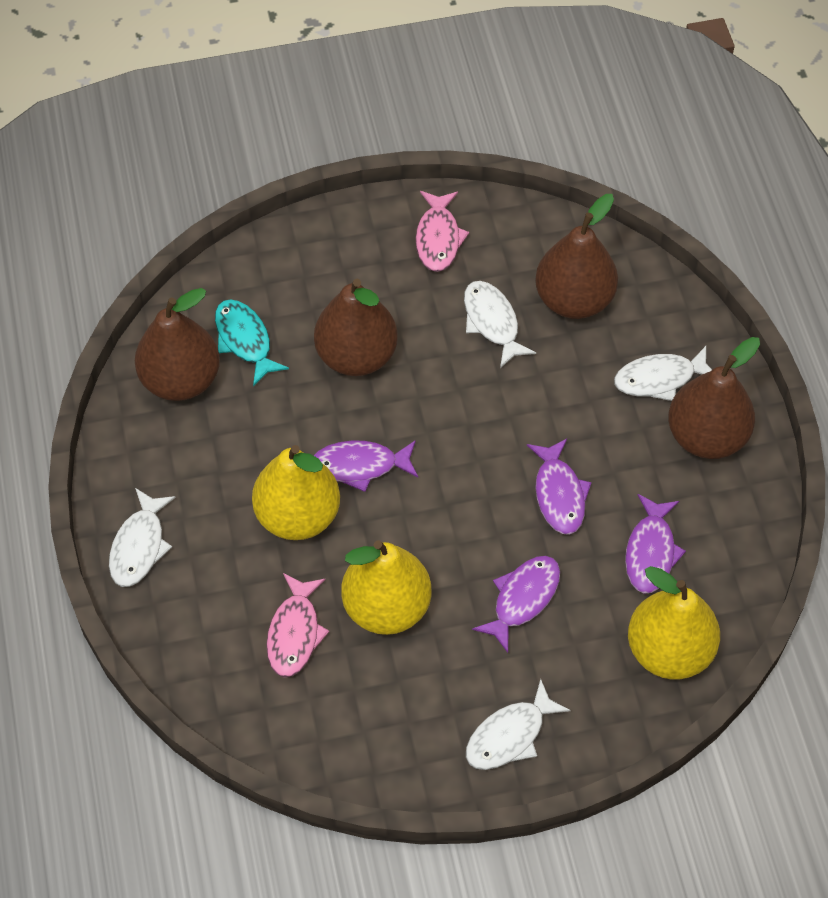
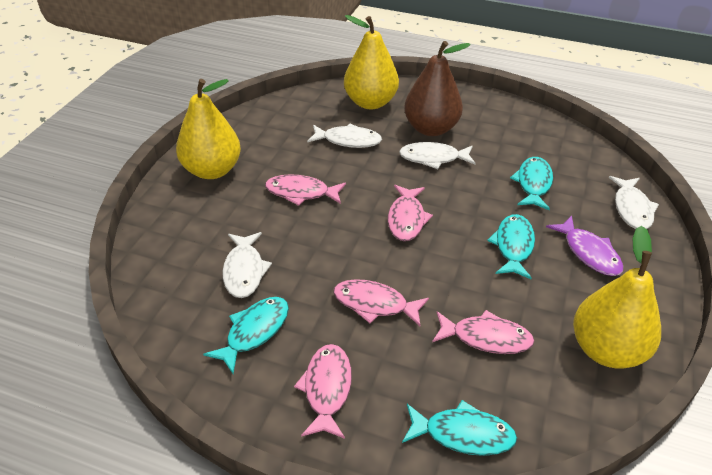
brown pear: 4 -> 1
pink fish: 2 -> 5
purple fish: 4 -> 1
turquoise fish: 1 -> 4

